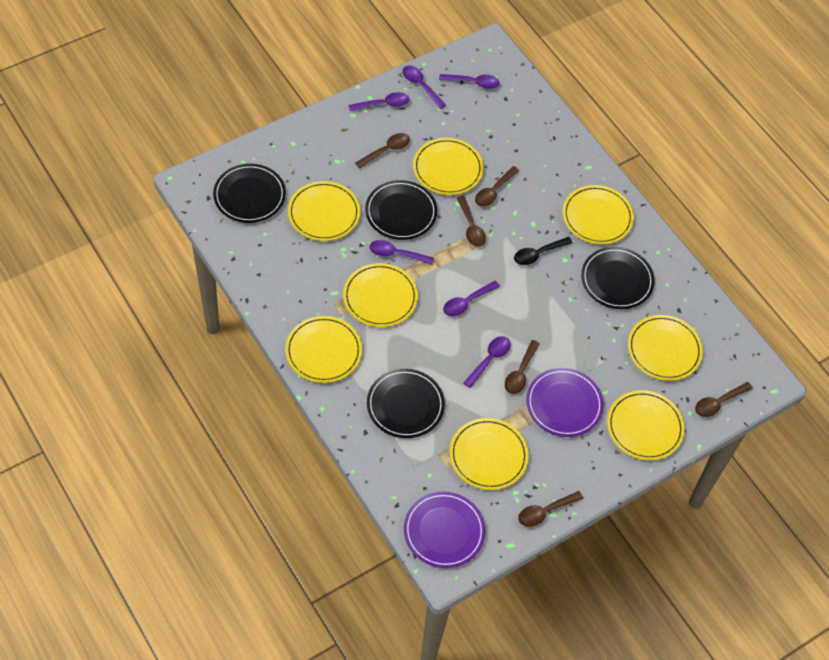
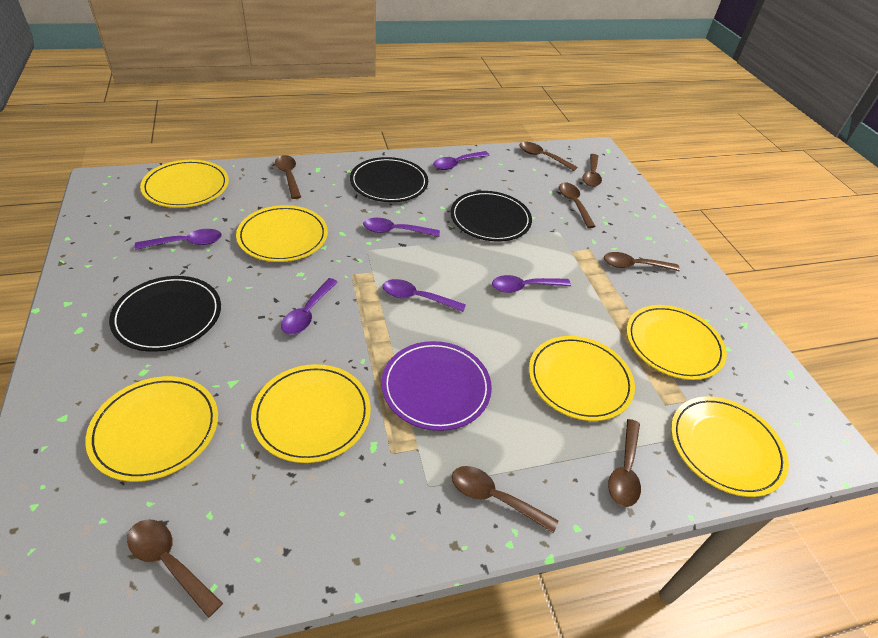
black plate: 4 -> 3
black spoon: 1 -> 0
brown spoon: 6 -> 8
purple plate: 2 -> 1
yellow plate: 8 -> 7

